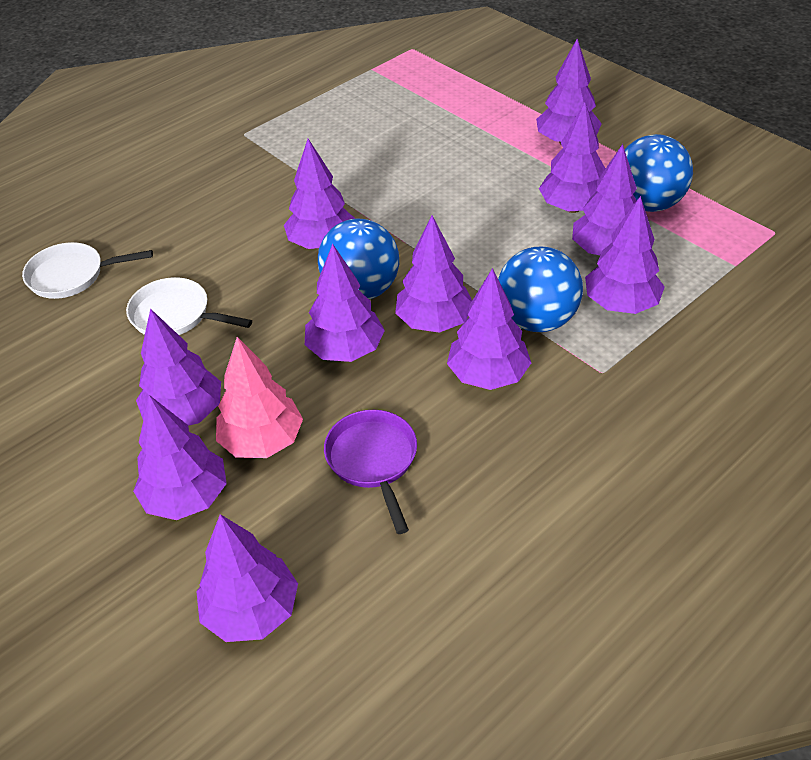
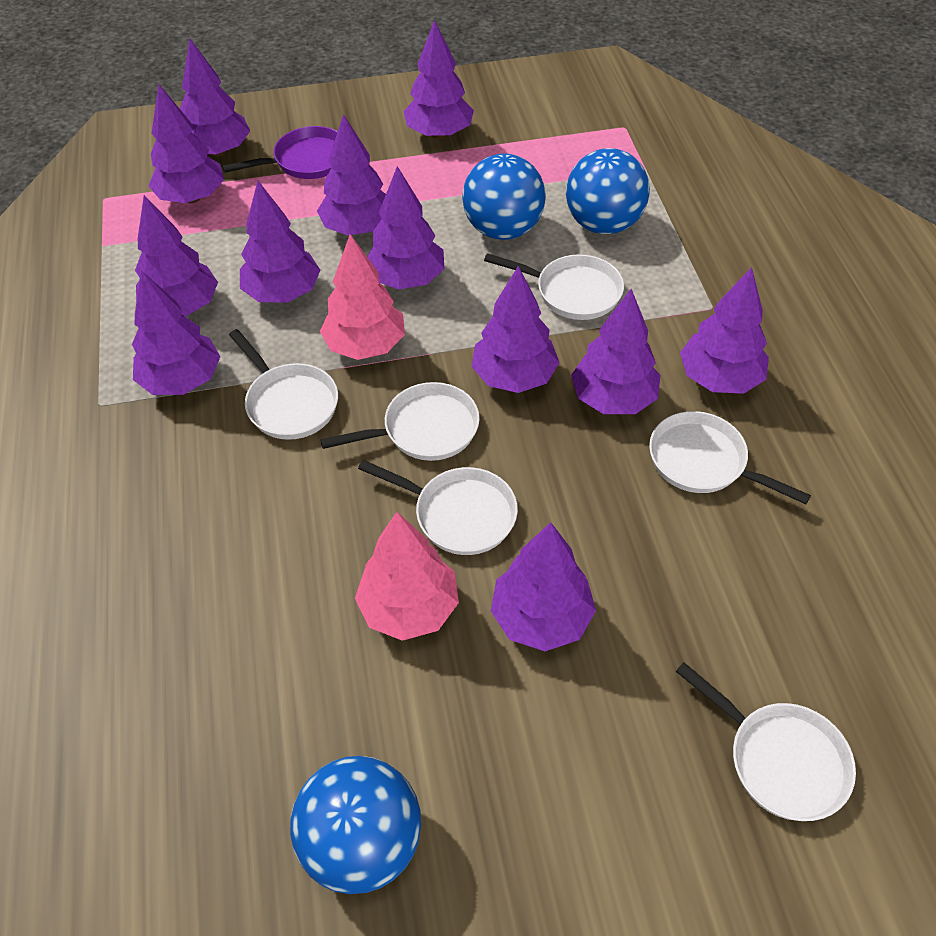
pink tree: 1 -> 2
purple tree: 11 -> 12
white pan: 2 -> 6

